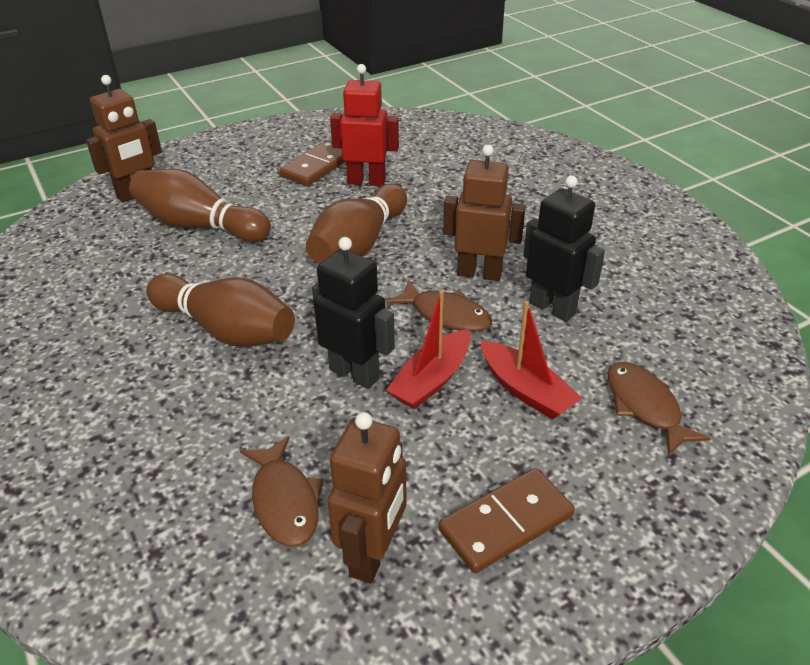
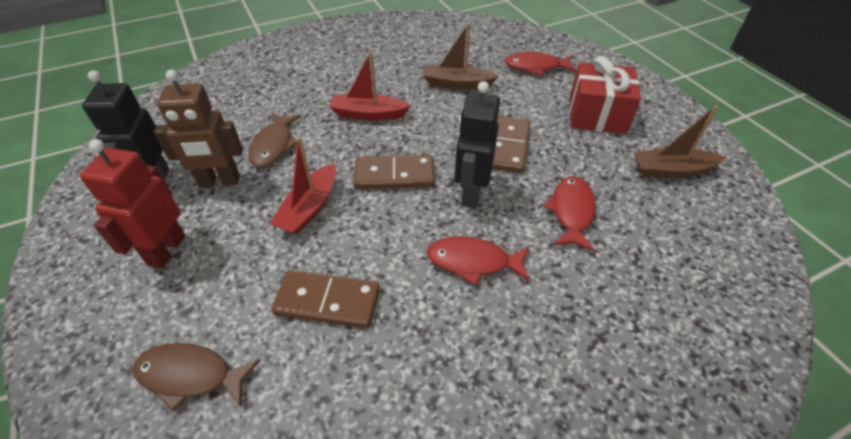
brown boat: 0 -> 2
brown bowling pin: 3 -> 0
brown domino: 2 -> 3
brown fish: 3 -> 2
brown robot: 3 -> 1
red fish: 0 -> 3
red gift: 0 -> 1

